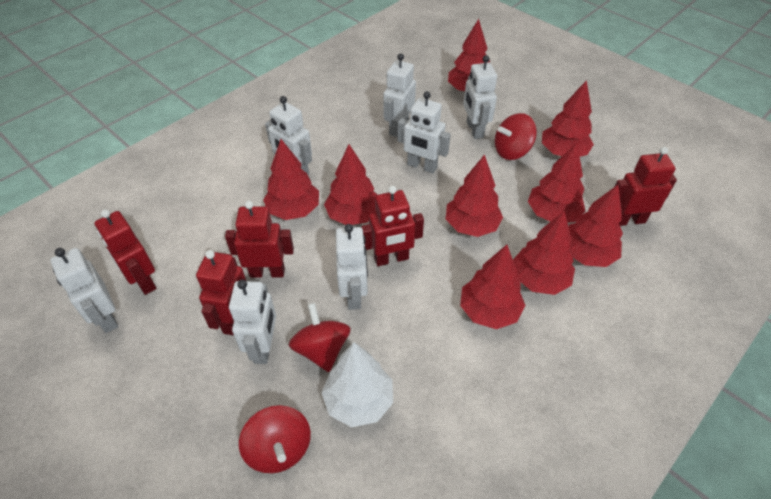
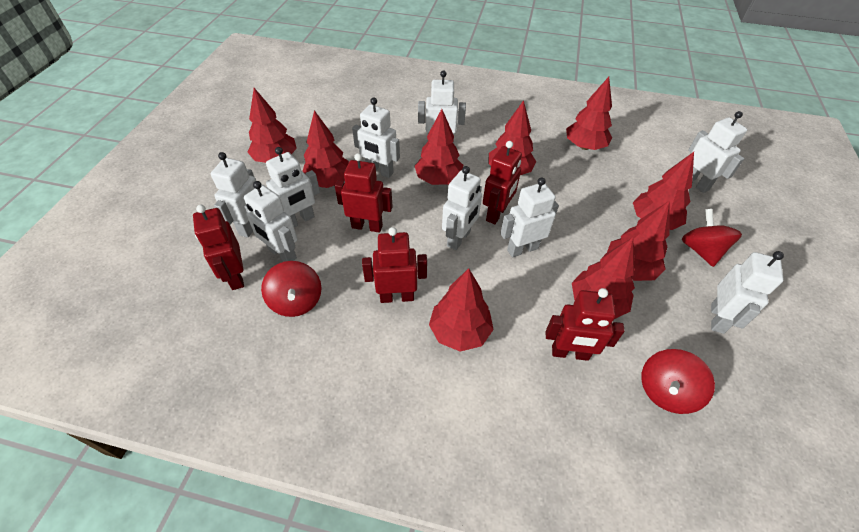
white robot: 7 -> 9
white tree: 1 -> 0

